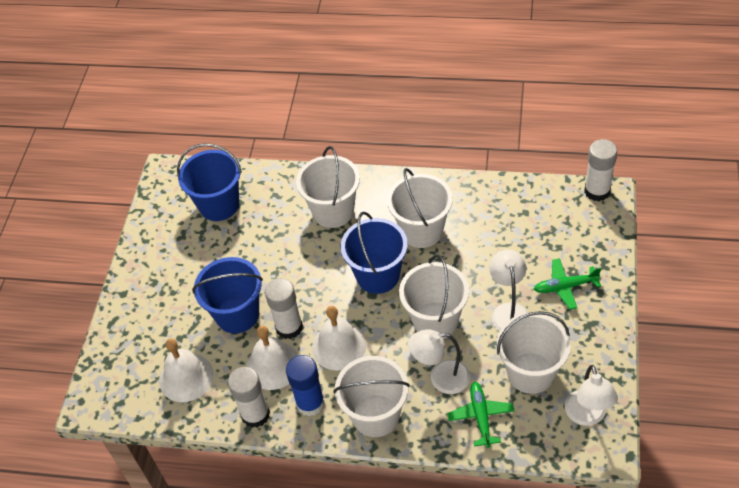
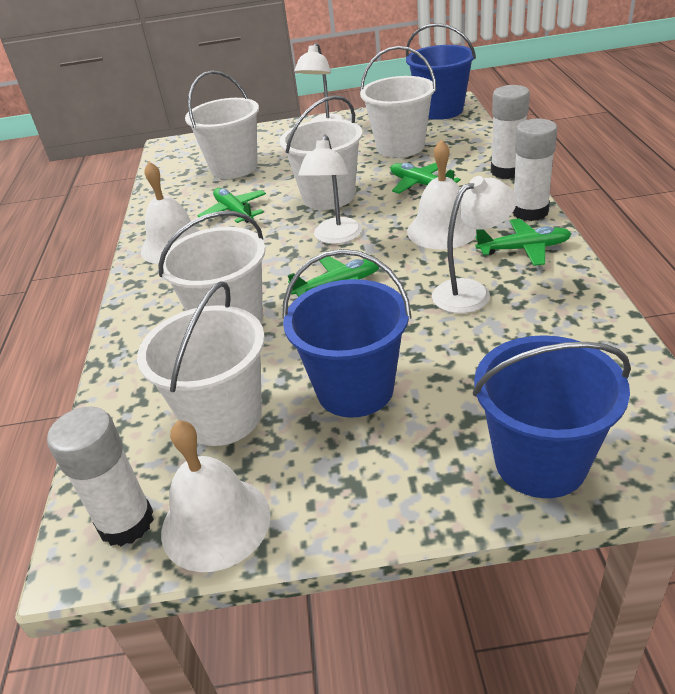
blue glue stick: 1 -> 0
green plane: 2 -> 4

